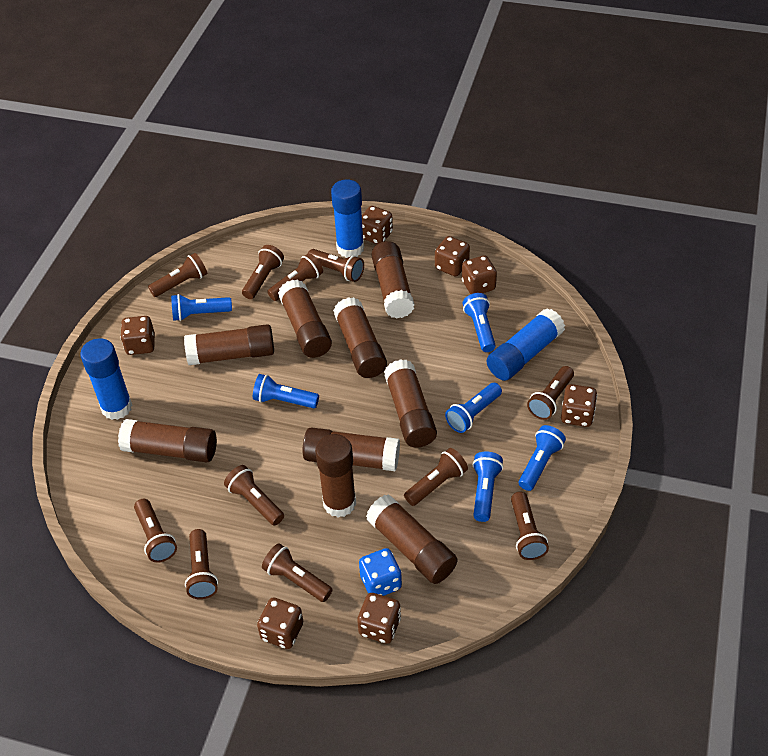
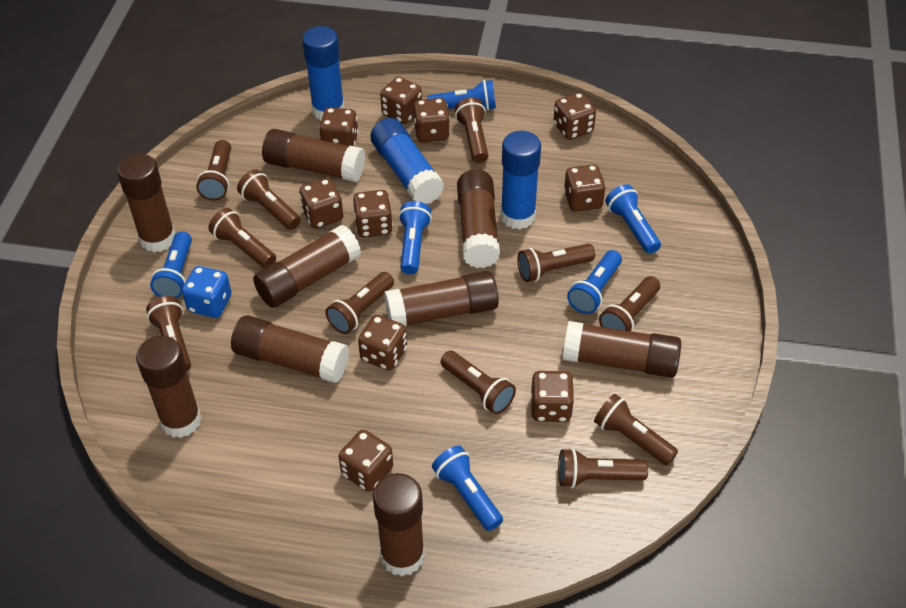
brown dice: 7 -> 10

